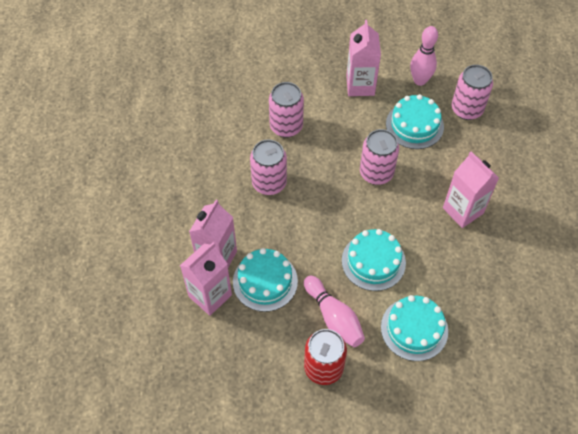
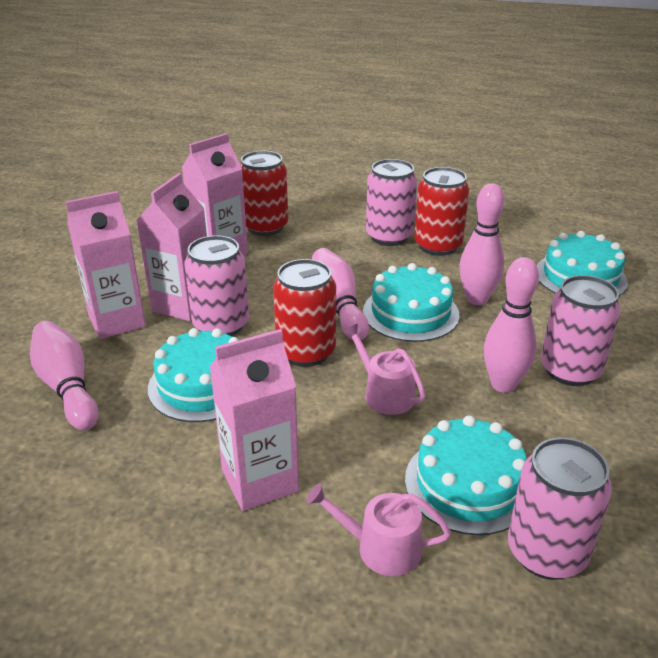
pink bowling pin: 2 -> 4
pink watering can: 0 -> 2
red can: 1 -> 3

